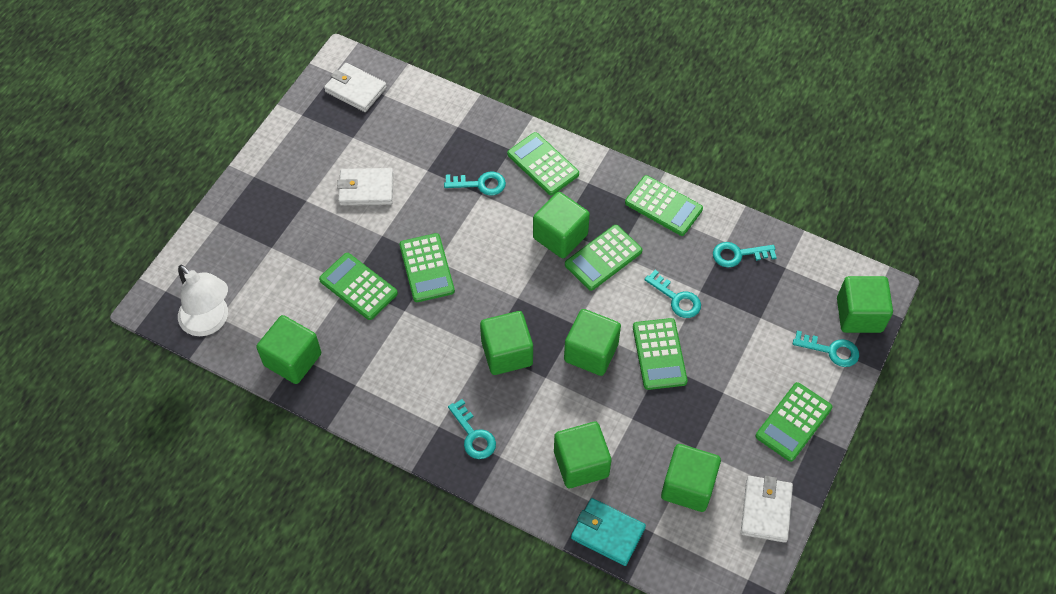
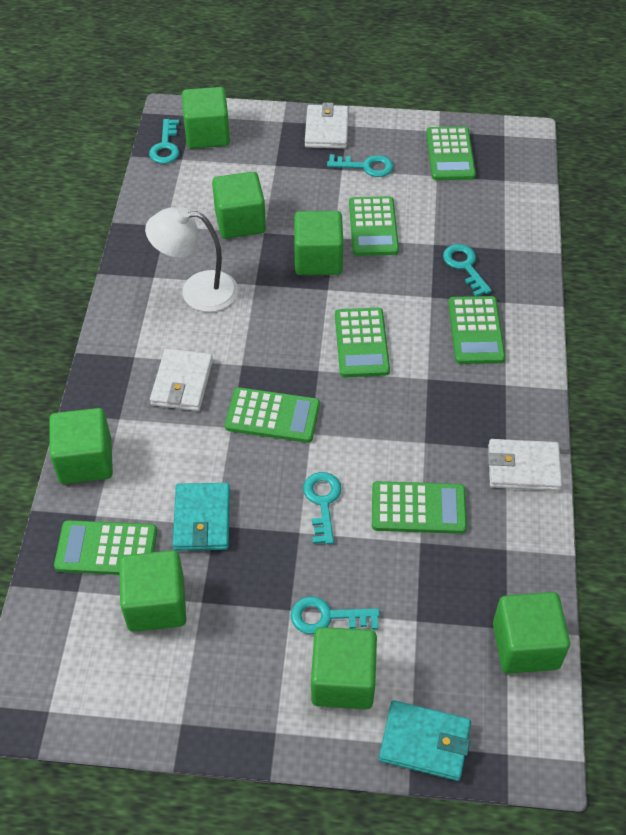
turquoise wallet: 1 -> 2

